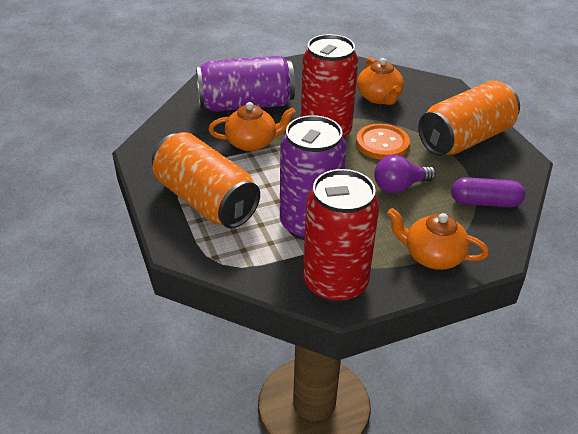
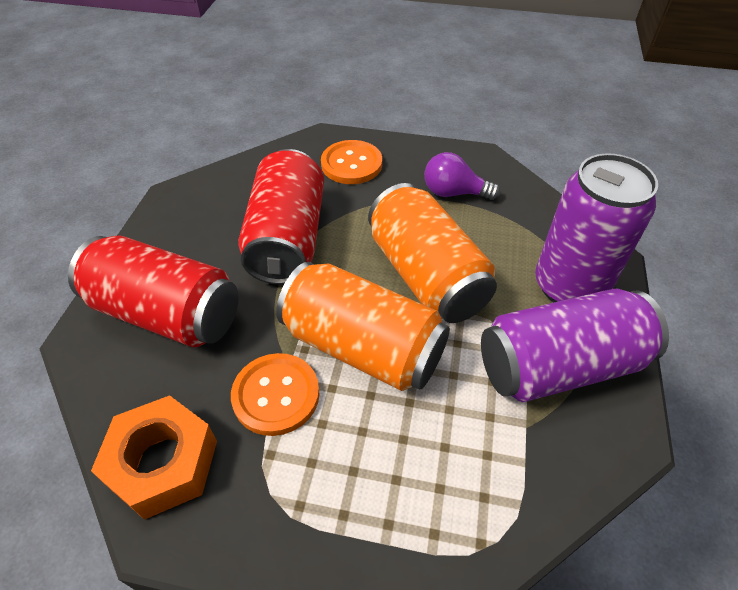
orange button: 1 -> 2
orange nut: 0 -> 1
orange teapot: 3 -> 0
purple capsule: 1 -> 0

